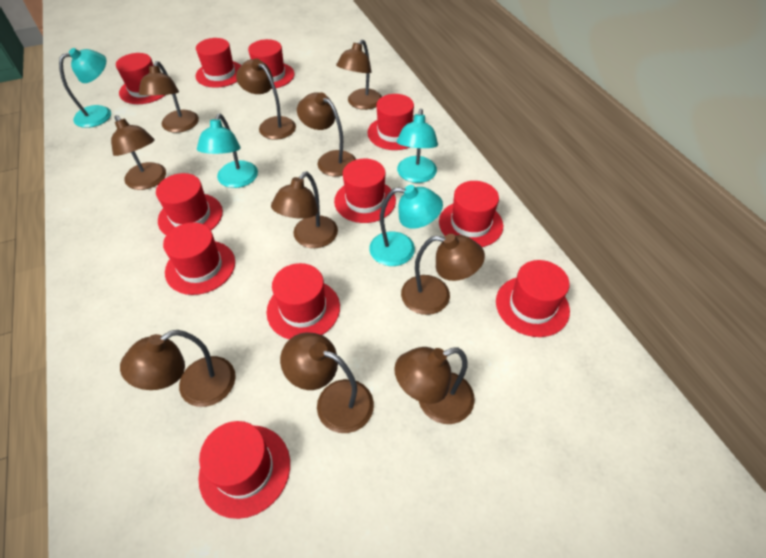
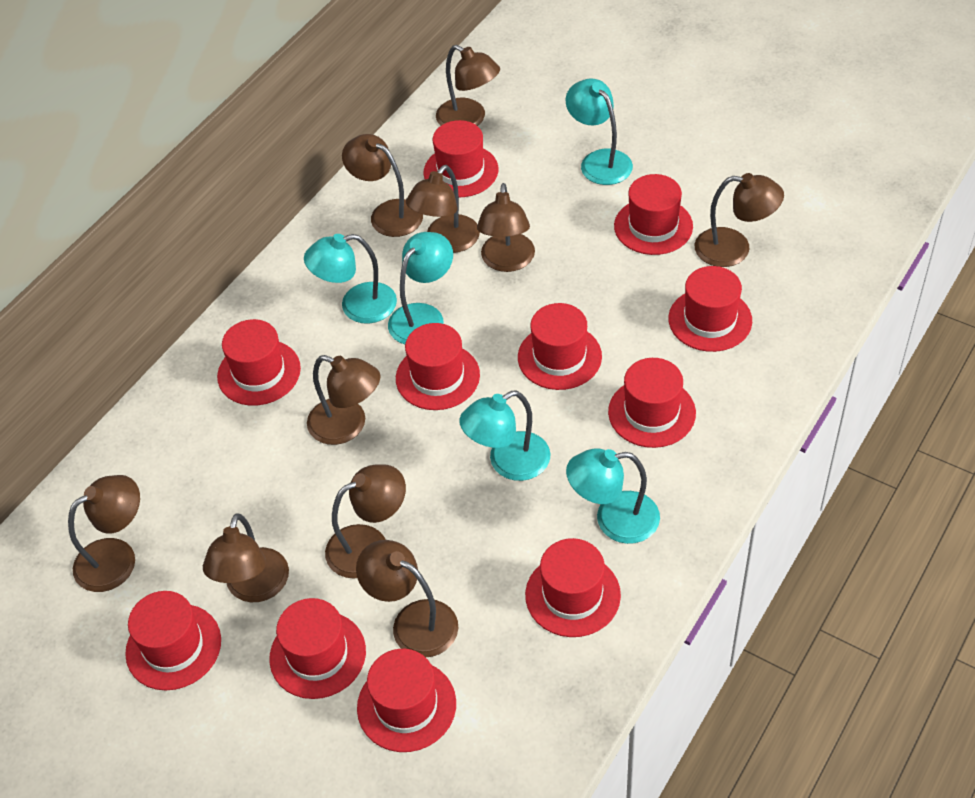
turquoise lamp: 4 -> 5

